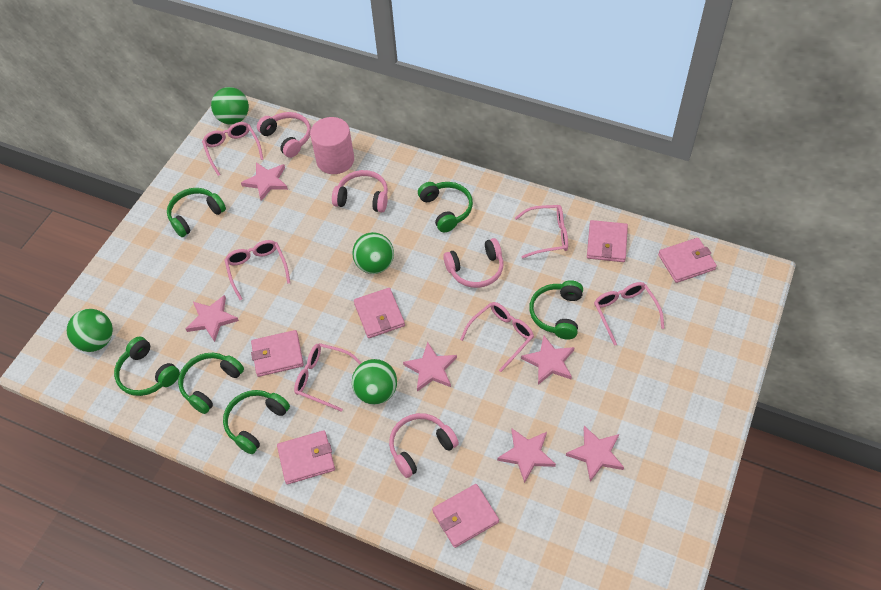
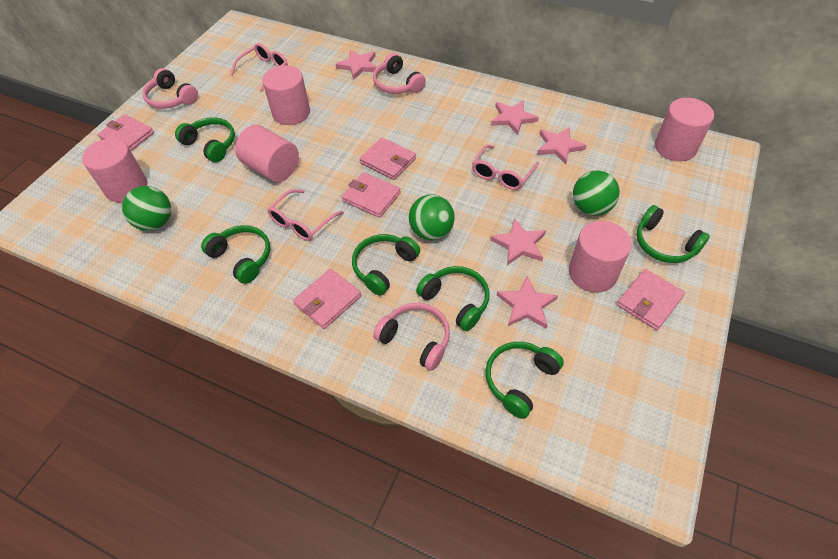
green ball: 4 -> 3
pink cylinder: 1 -> 5
pink glasses: 6 -> 3
pink headphones: 4 -> 3
pink star: 6 -> 5
pink wallet: 6 -> 5

